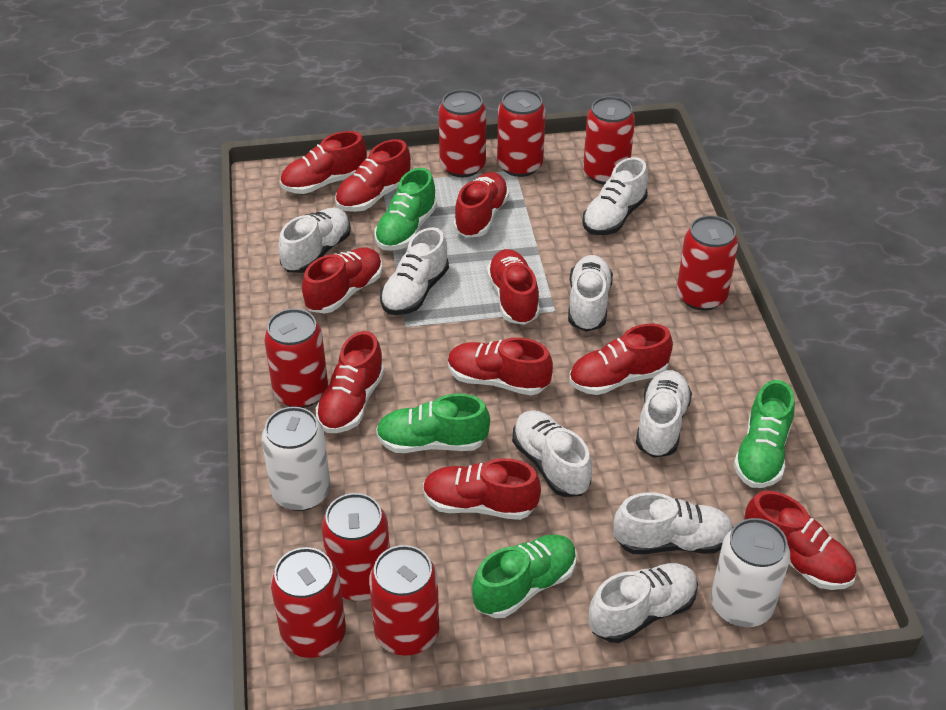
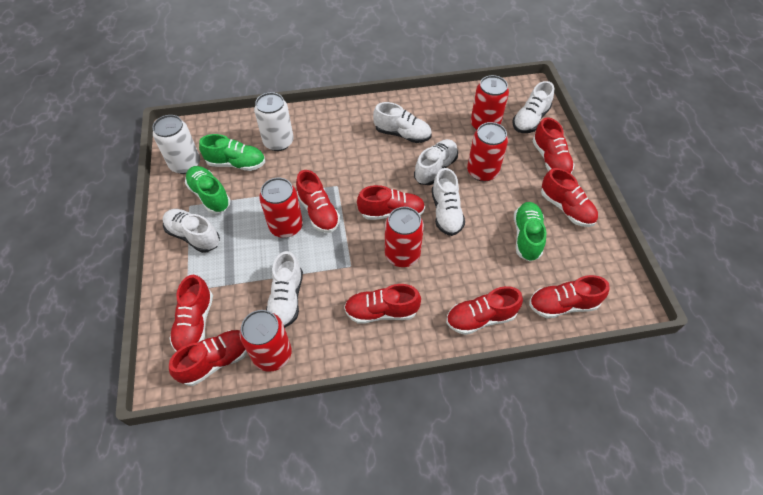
green shoe: 4 -> 3
red can: 8 -> 5
red shoe: 10 -> 9
white shoe: 8 -> 6

